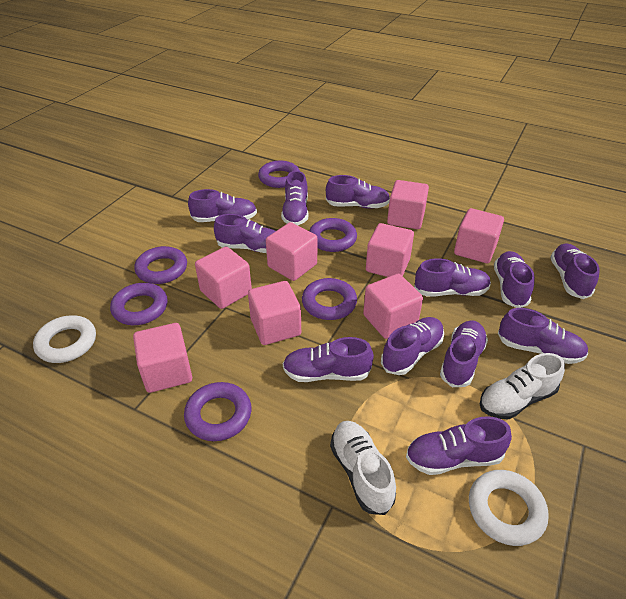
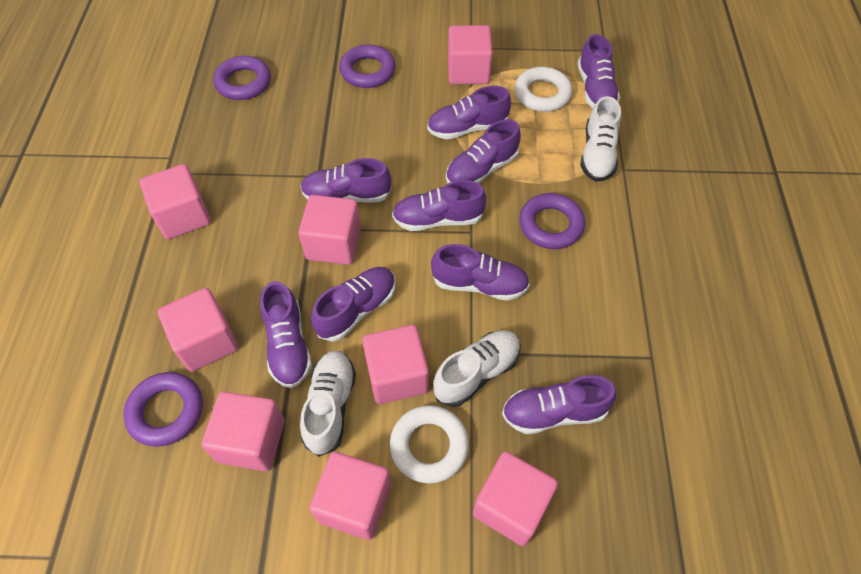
purple ring: 6 -> 4
purple shoe: 12 -> 9
white shoe: 2 -> 3

